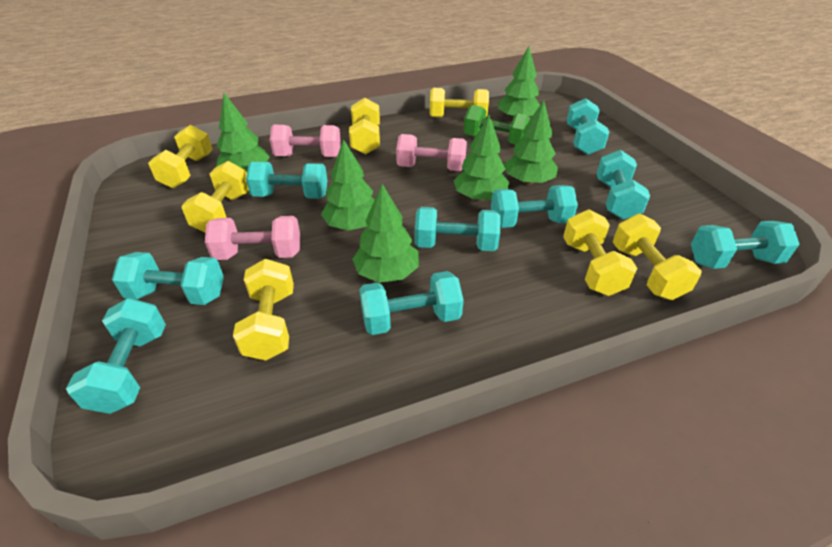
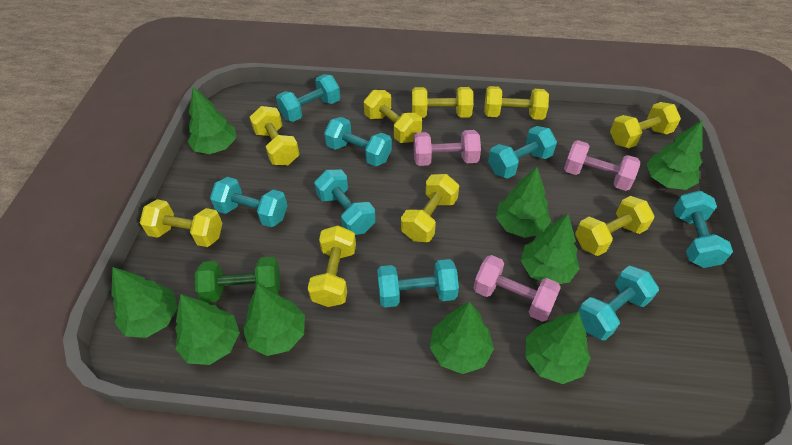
green tree: 6 -> 9
turquoise dumbbell: 9 -> 8
yellow dumbbell: 7 -> 9

